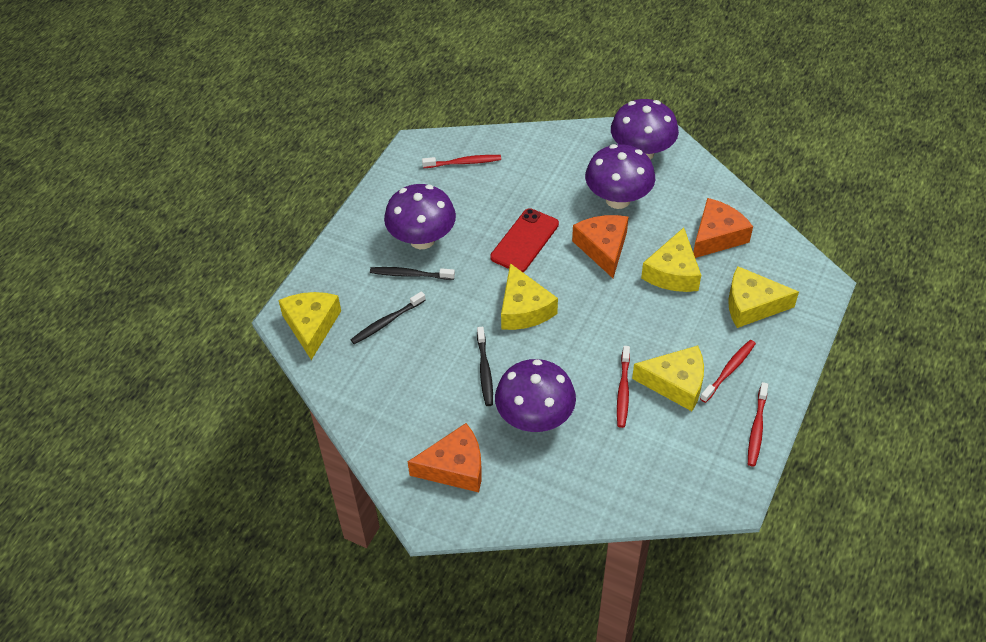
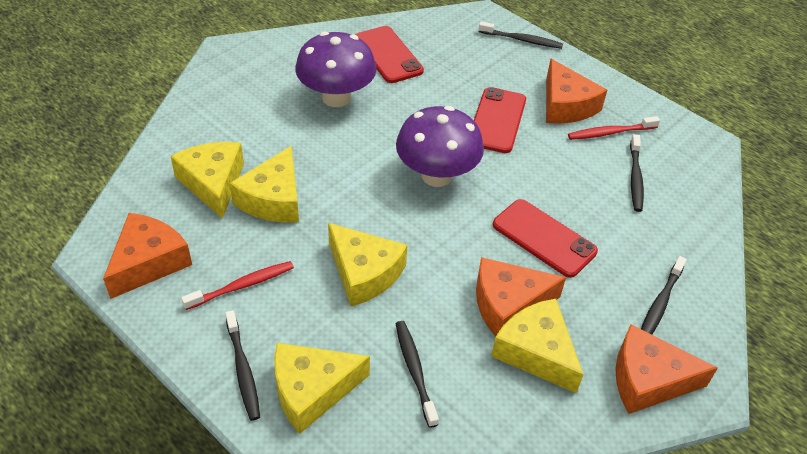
black toothbrush: 3 -> 5
orange cheese: 3 -> 4
purple mushroom: 4 -> 2
red phone: 1 -> 3
red toothbrush: 4 -> 2

